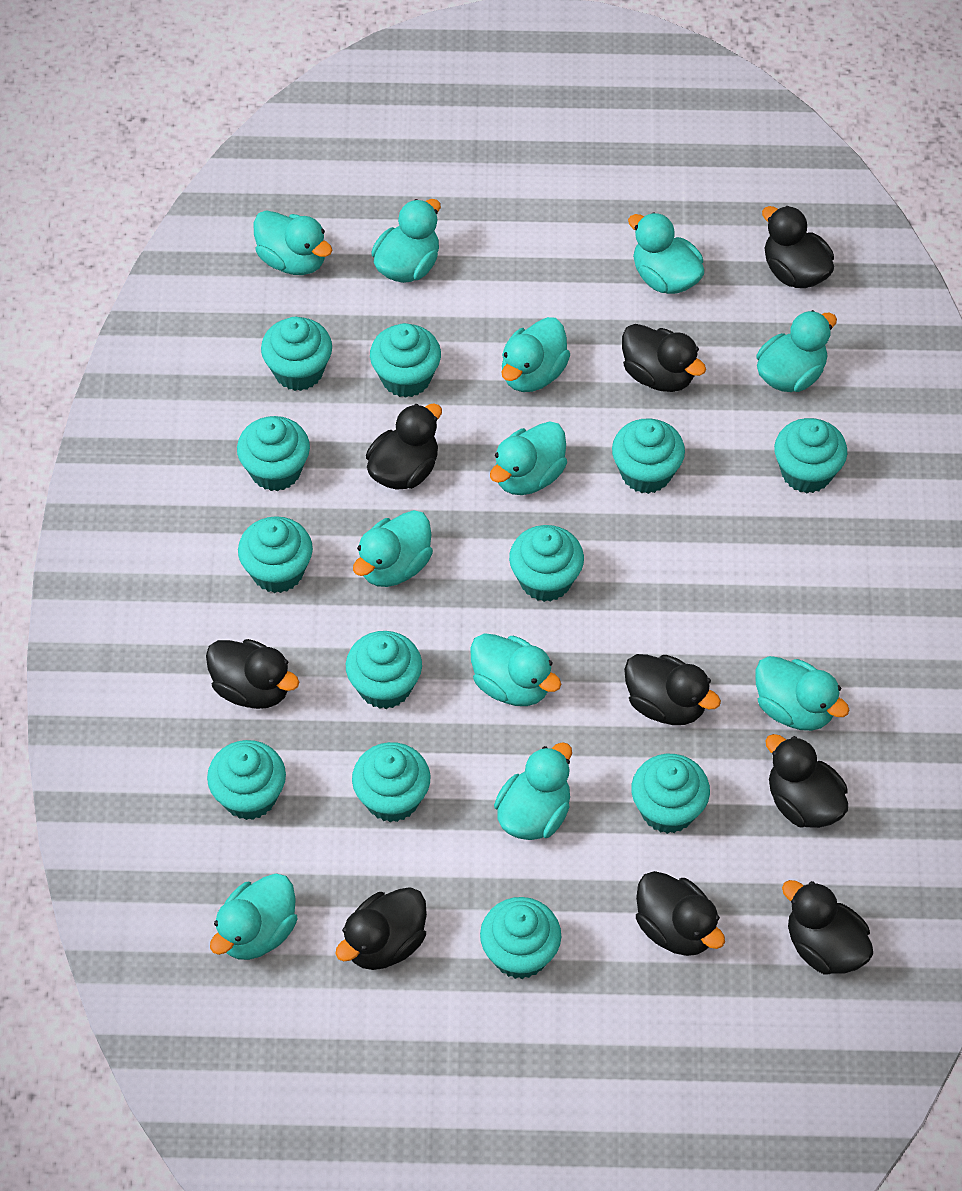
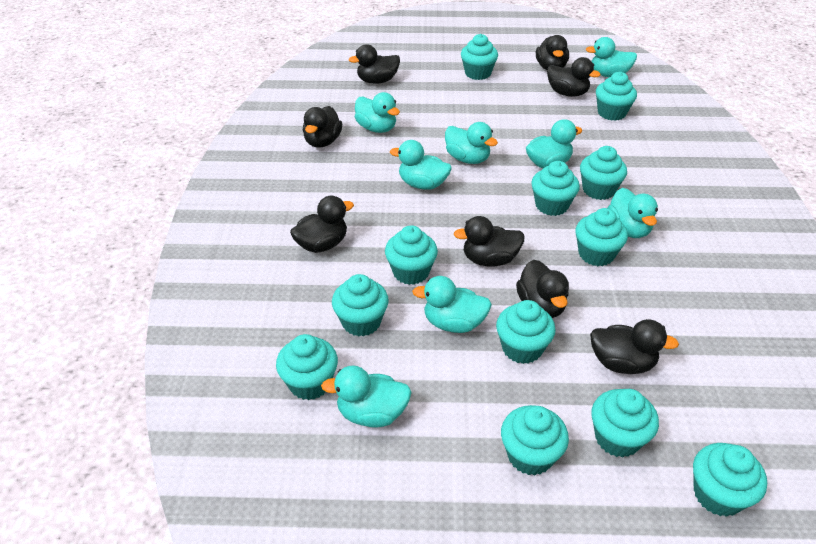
black duck: 9 -> 8
turquoise duck: 11 -> 8

